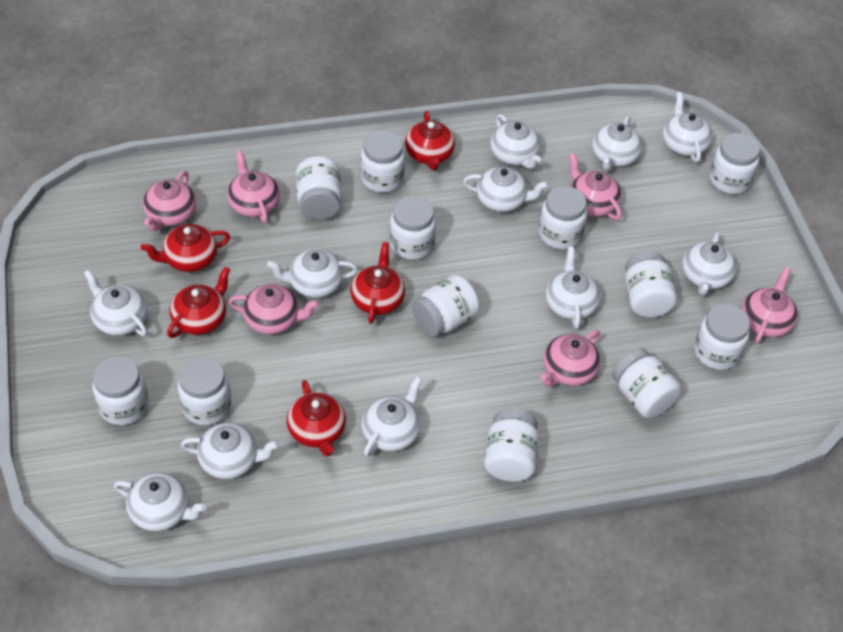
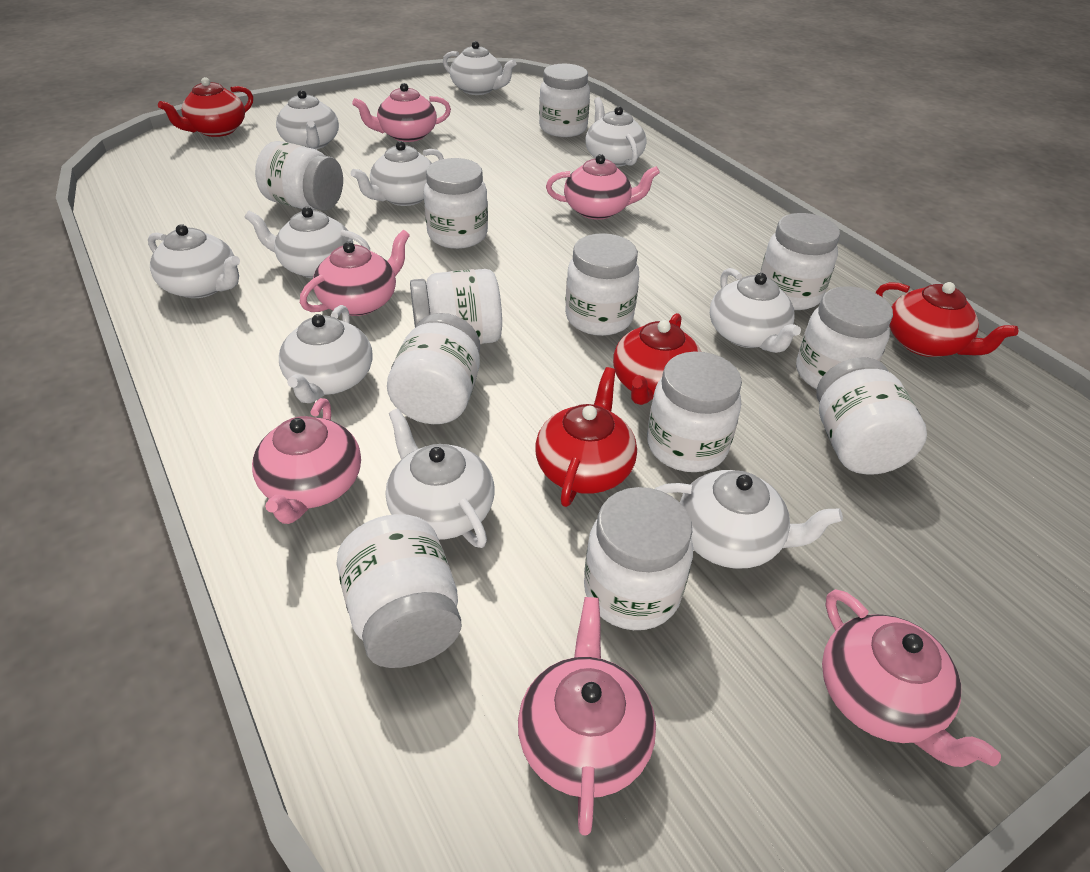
red teapot: 5 -> 4
white teapot: 11 -> 10

